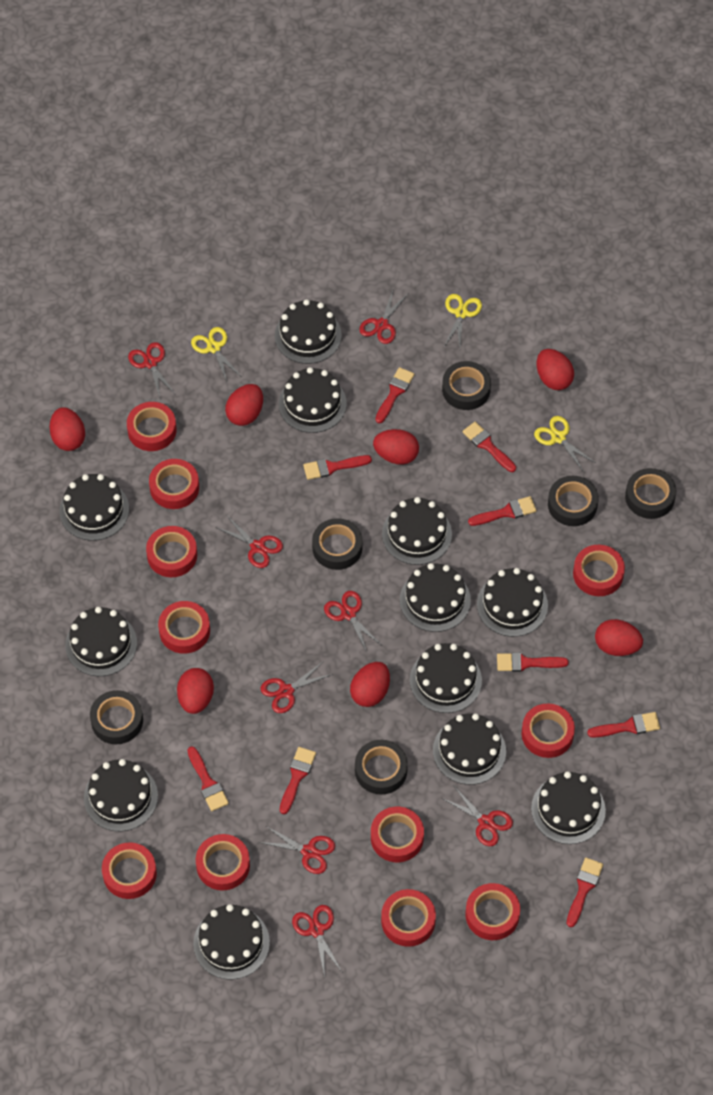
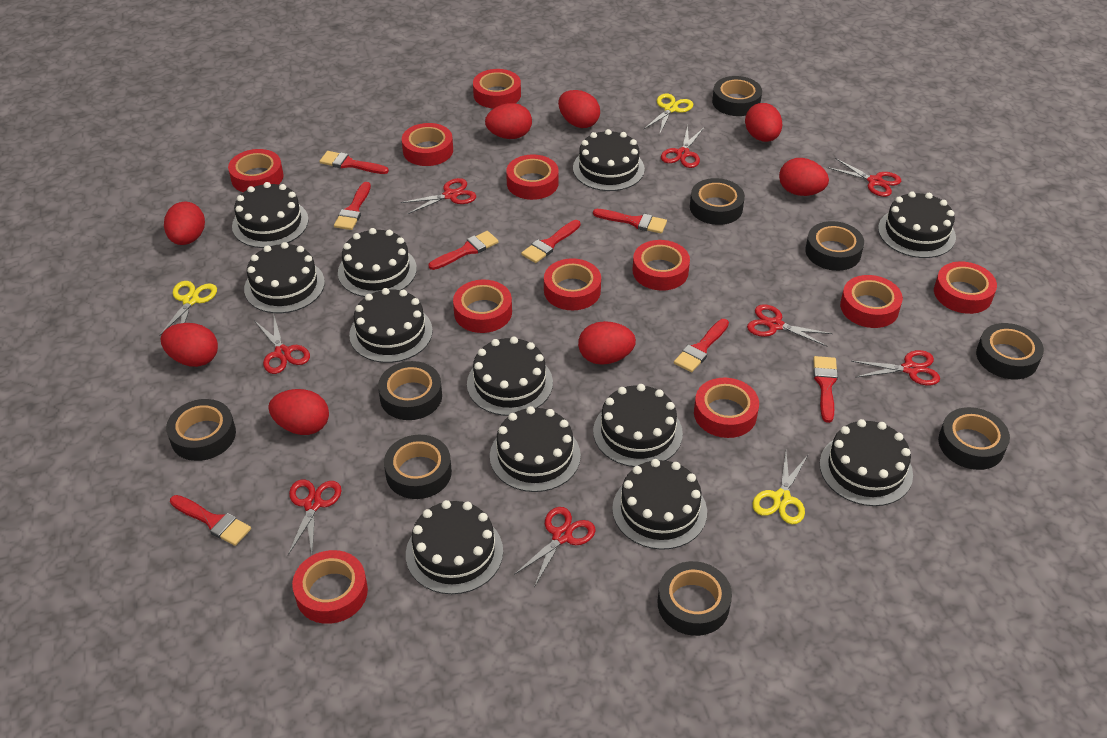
black tape: 6 -> 9
red brush: 9 -> 8
red egg: 7 -> 8

